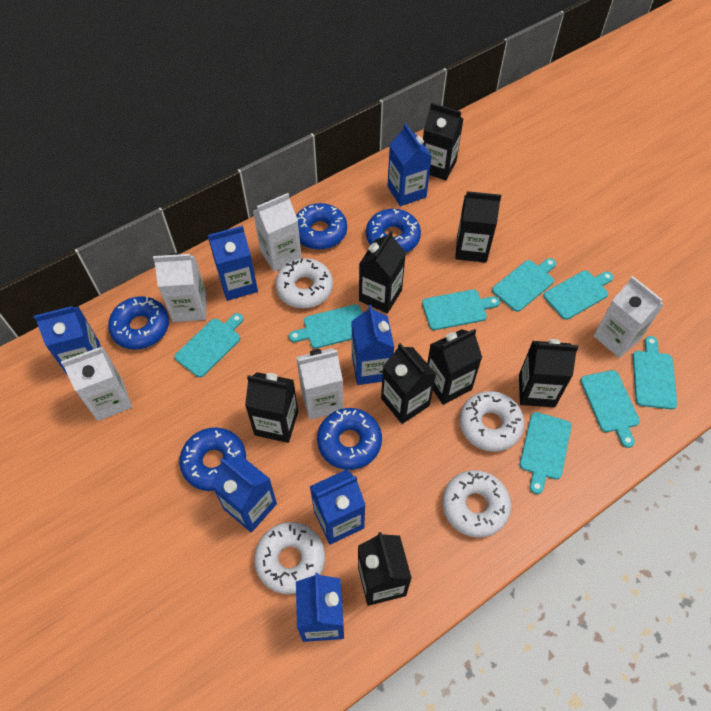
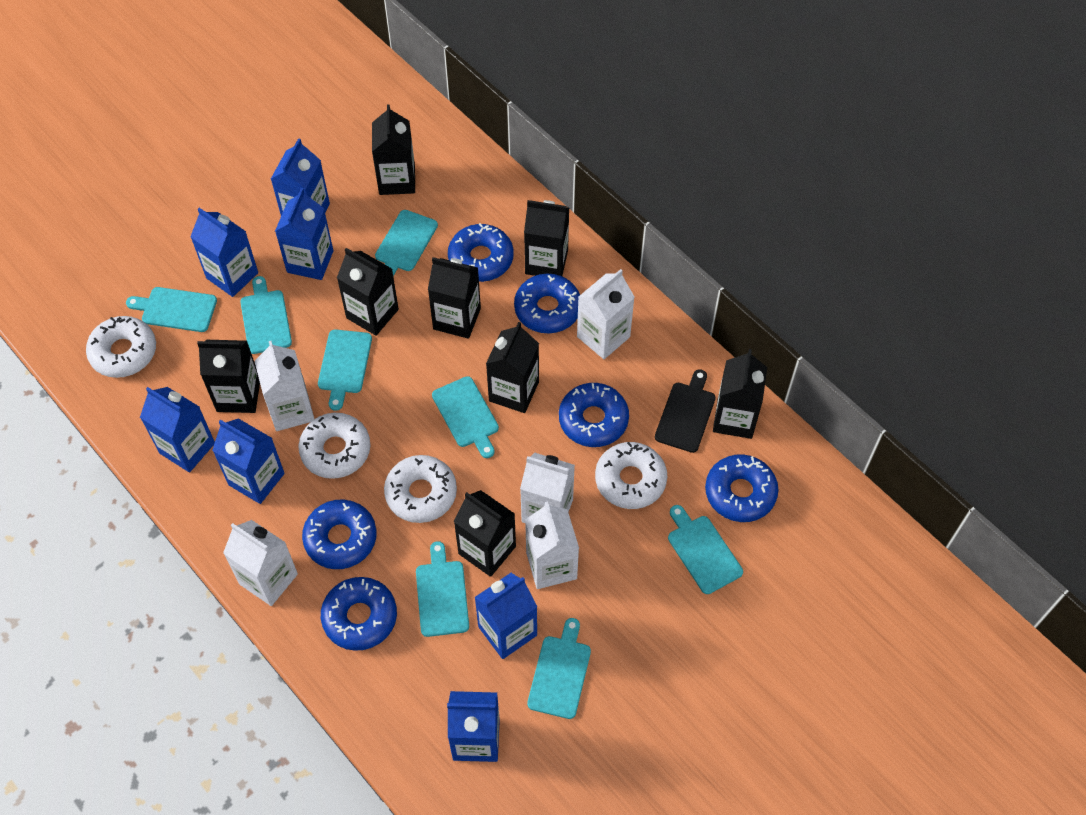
black cutting board: 0 -> 1
blue donut: 5 -> 6

